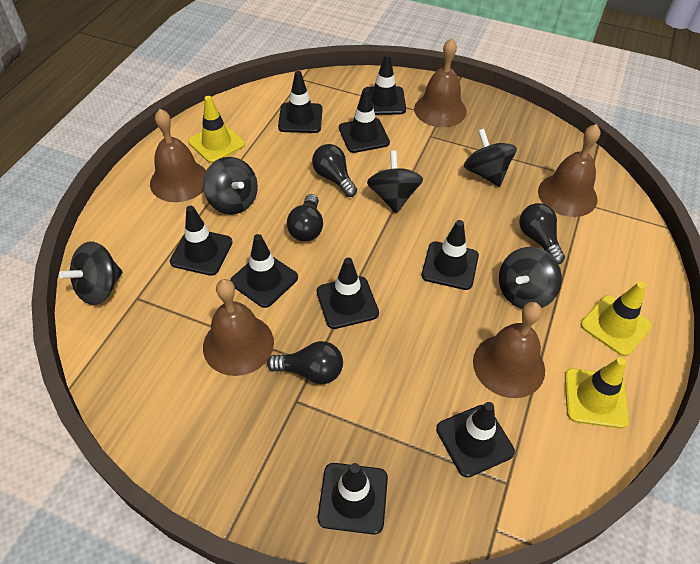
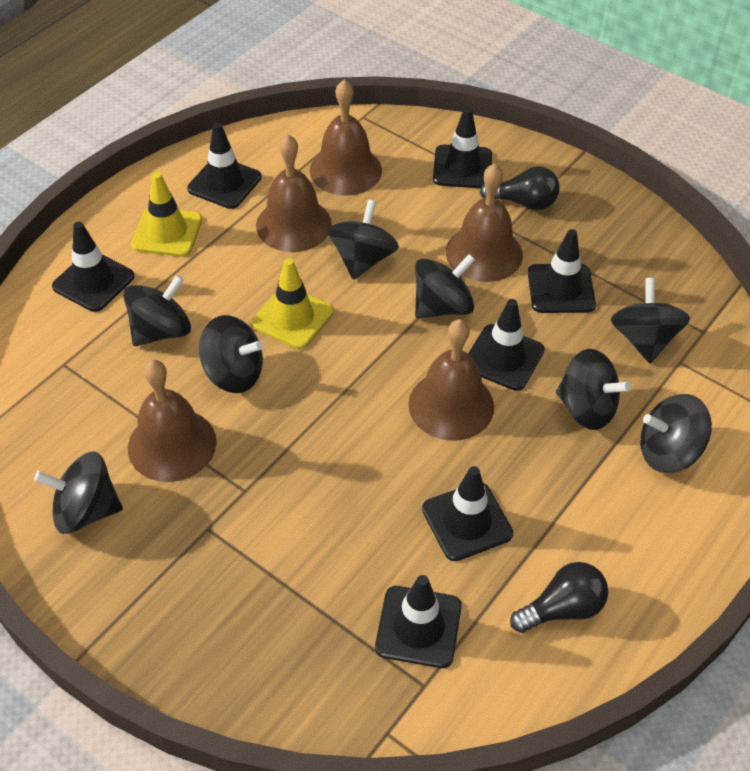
black light bulb: 4 -> 2
black spinning top: 5 -> 8
black traffic cone: 9 -> 7
yellow traffic cone: 3 -> 2

